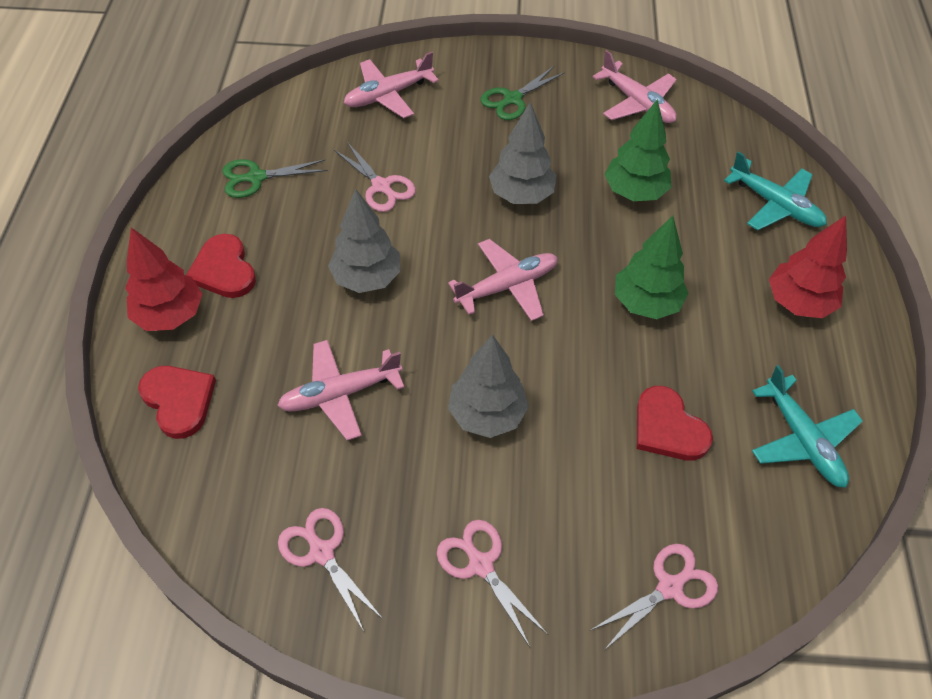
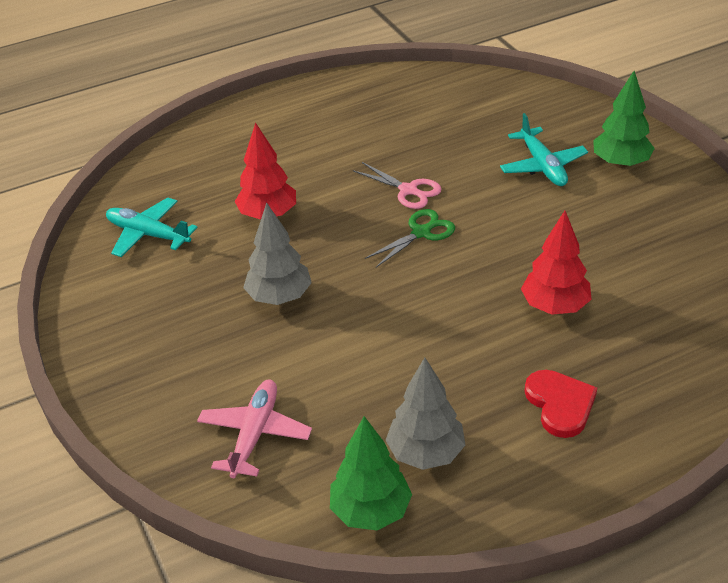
green scissors: 2 -> 1
grey tree: 3 -> 2
pink plane: 4 -> 1
pink scissors: 4 -> 1
red heart: 3 -> 1

